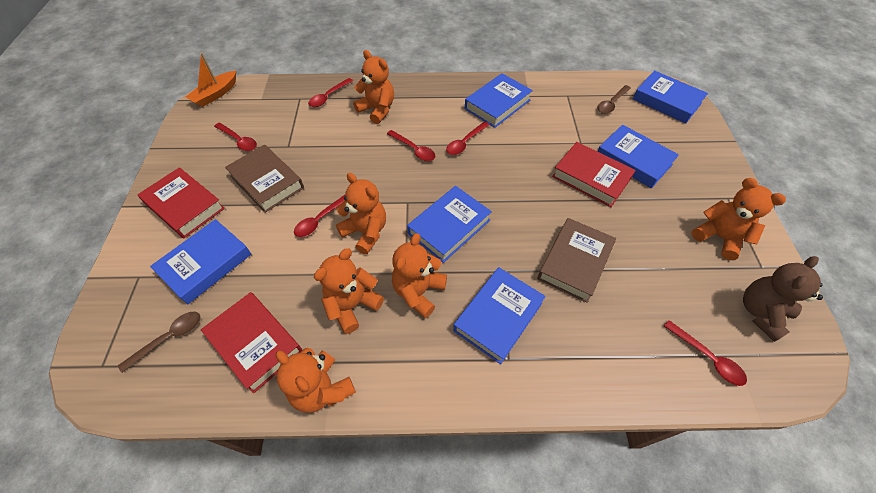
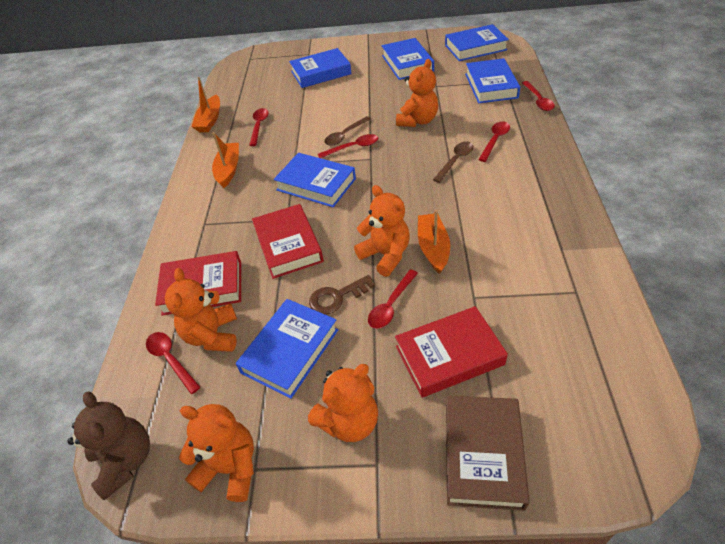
brown book: 2 -> 1
brown key: 0 -> 1
orange boat: 1 -> 3
orange teddy bear: 6 -> 5

